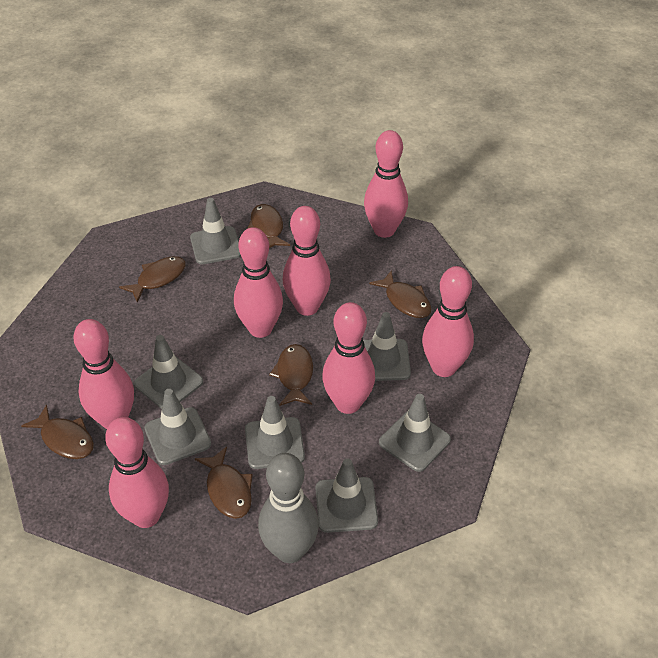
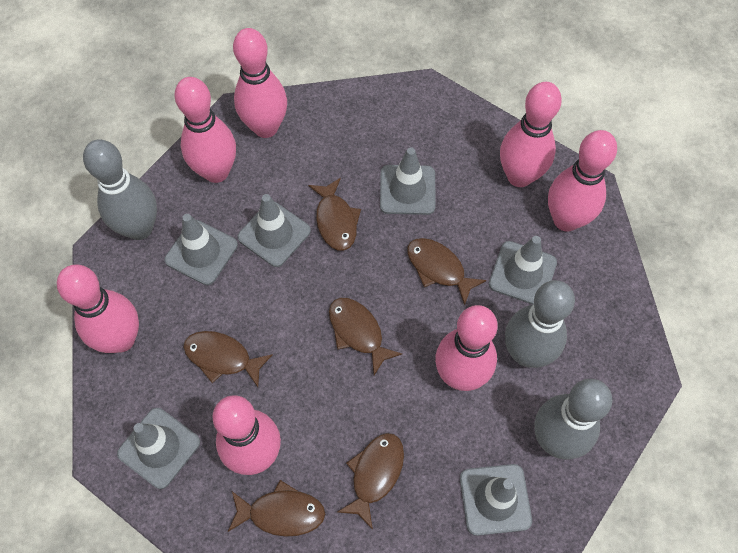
grey bowling pin: 1 -> 3
grey traffic cone: 7 -> 6

